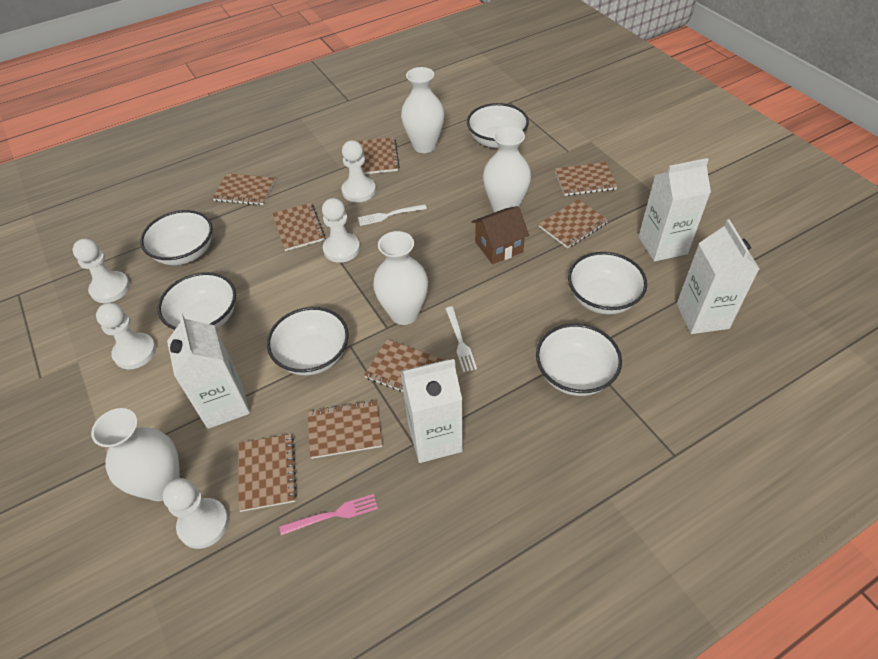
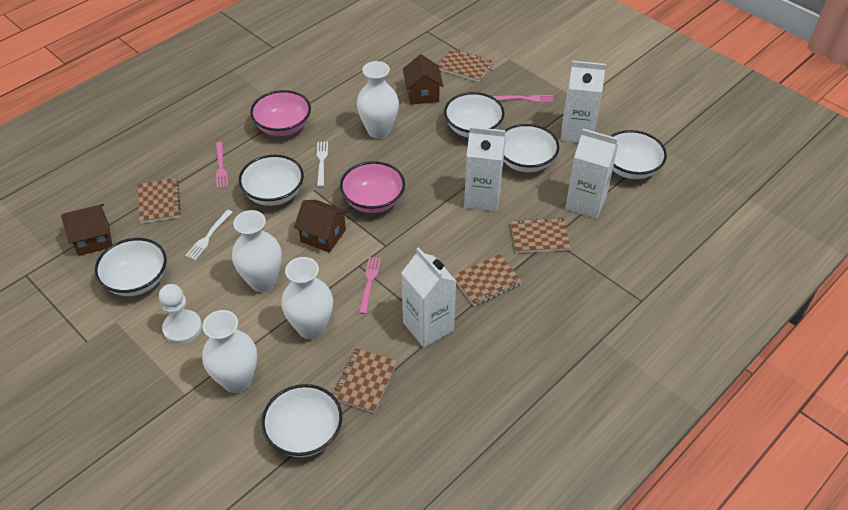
brown house: 1 -> 3
brown notebook: 8 -> 5
pink bowl: 0 -> 2
pink fork: 1 -> 3
white pawn: 5 -> 1

